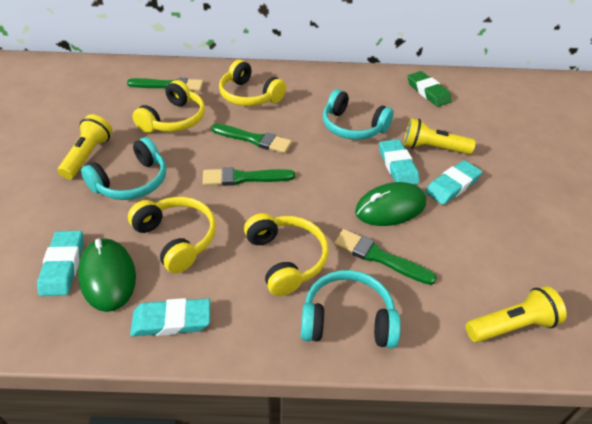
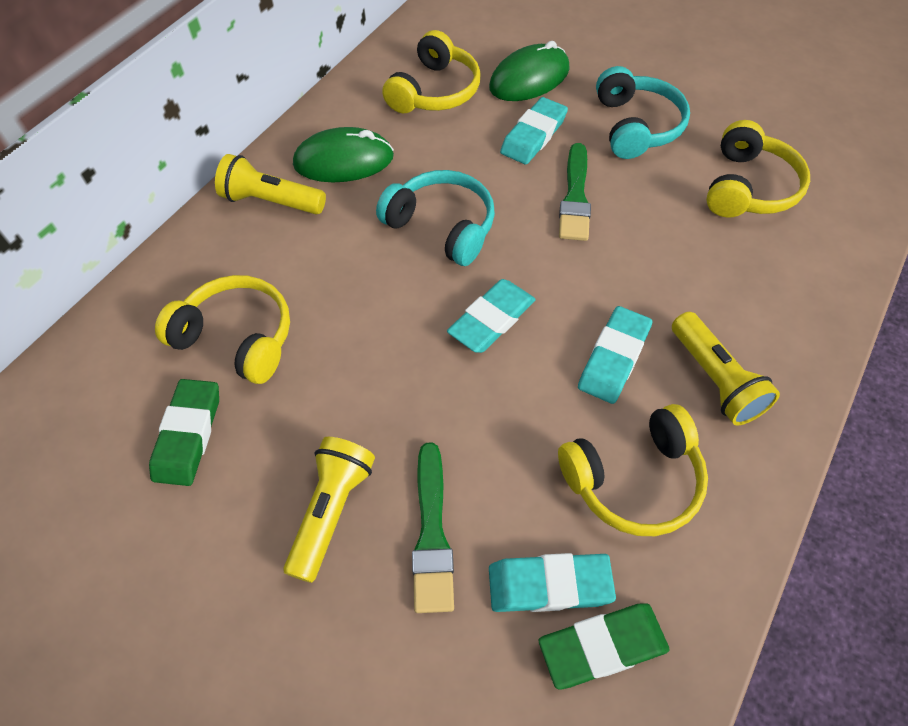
green brush: 4 -> 2
green eraser: 1 -> 2
turquoise headphones: 3 -> 2

